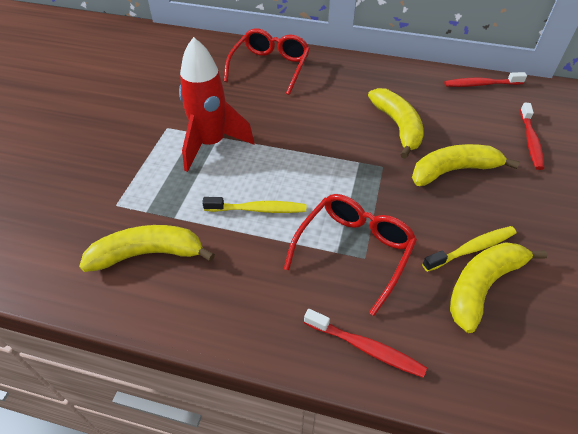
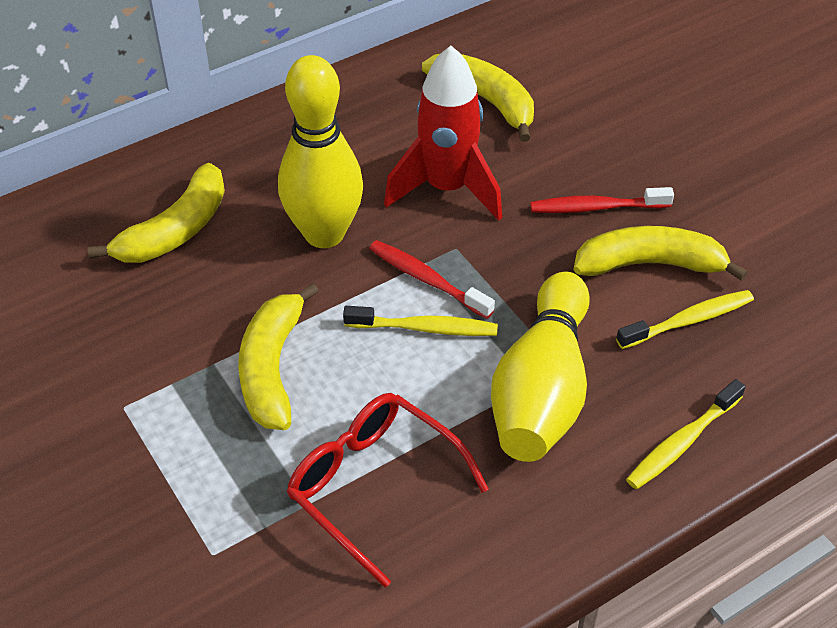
red glasses: 2 -> 1
red toothbrush: 3 -> 2
yellow bowling pin: 0 -> 2
yellow toothbrush: 2 -> 3

